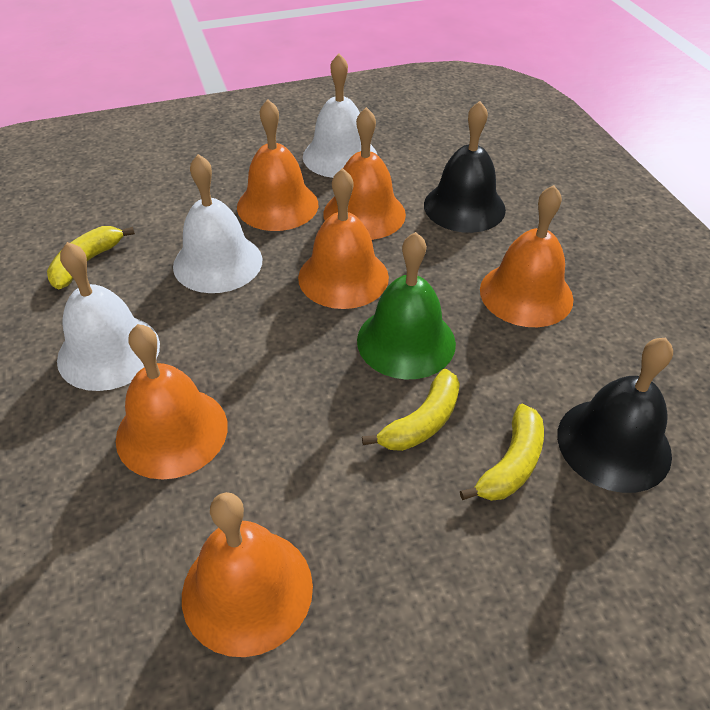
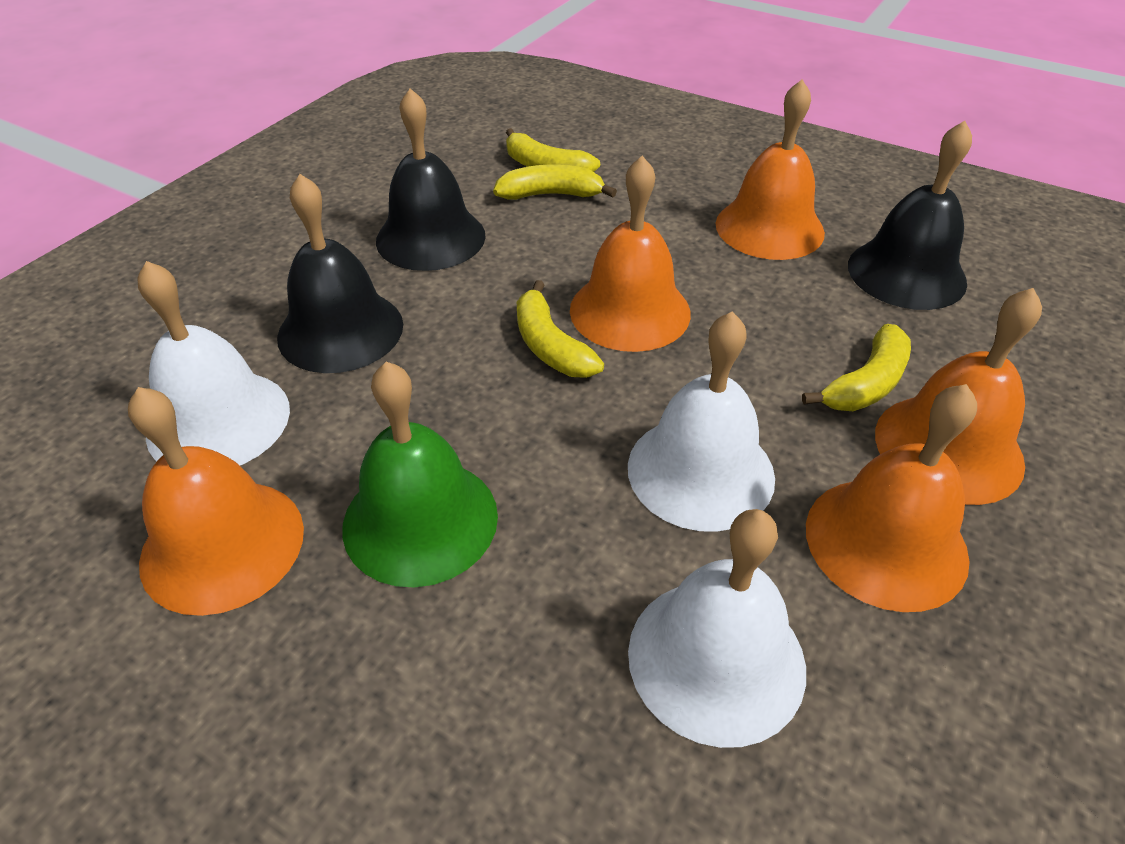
black bell: 2 -> 3
orange bell: 6 -> 5
yellow banana: 3 -> 4

